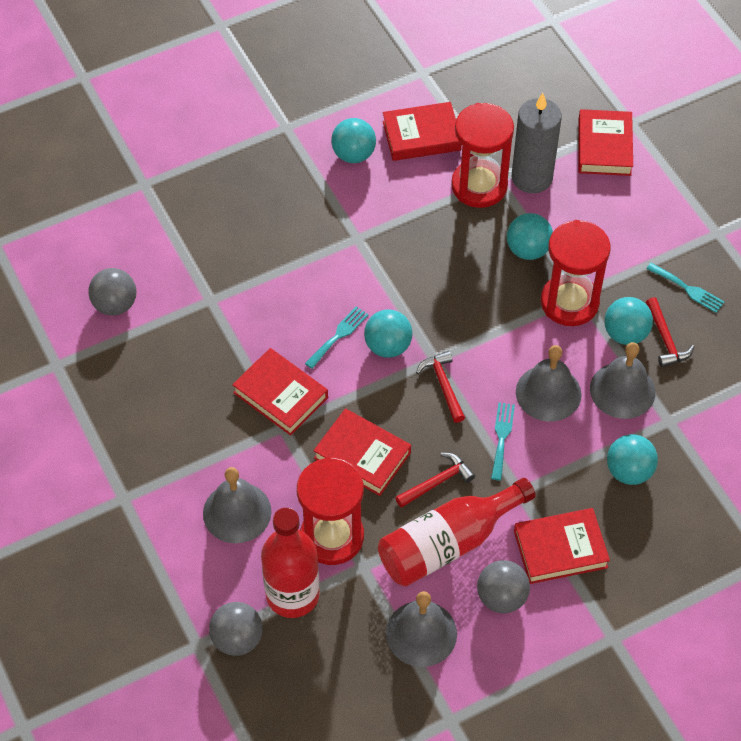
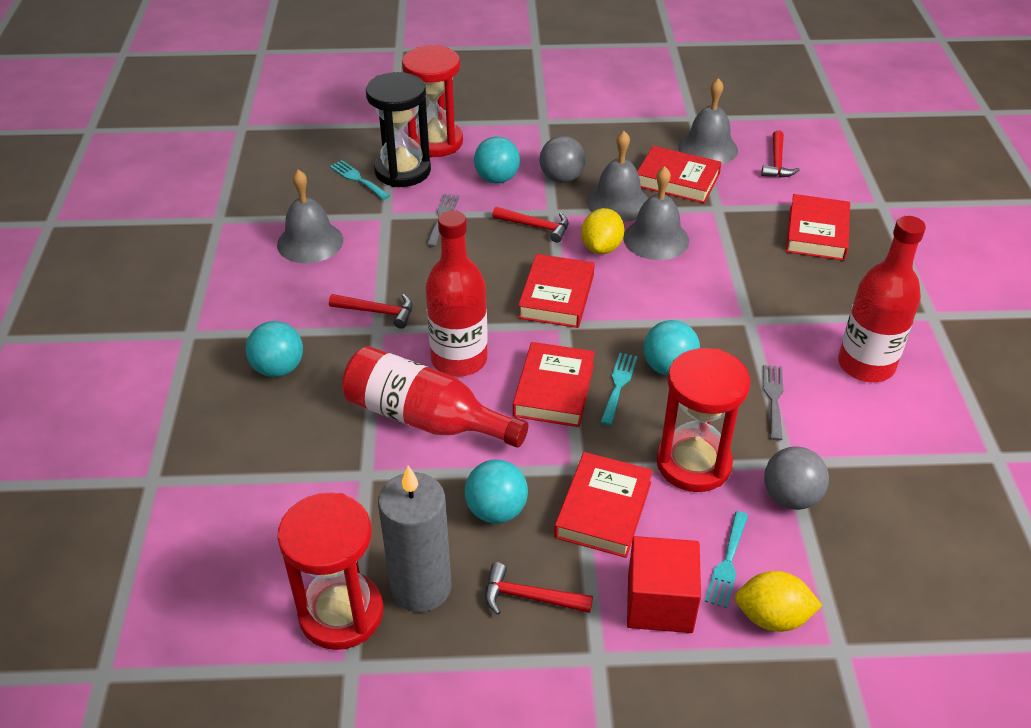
black hourglass: 0 -> 1
grey ball: 3 -> 2
grey fork: 0 -> 2
red bottle: 2 -> 3
red cube: 0 -> 1
red hammer: 3 -> 4
turquoise ball: 5 -> 4
yellow lemon: 0 -> 2

